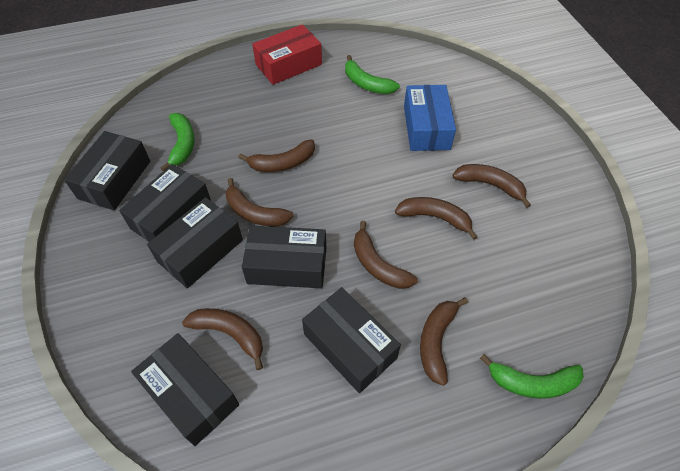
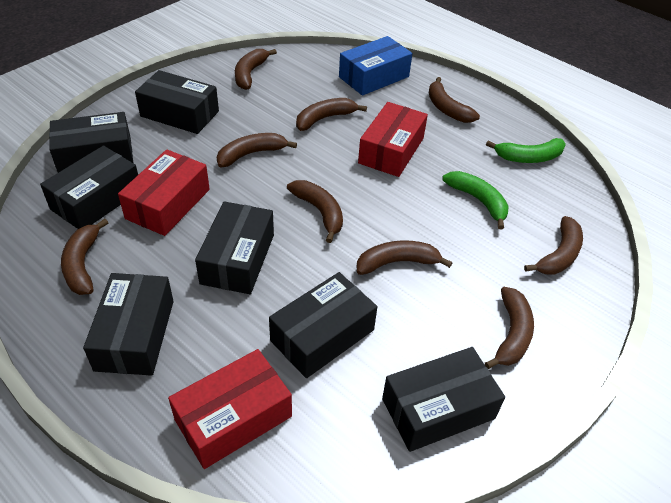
black box: 6 -> 7
brown banana: 7 -> 9
green banana: 3 -> 2
red box: 1 -> 3

